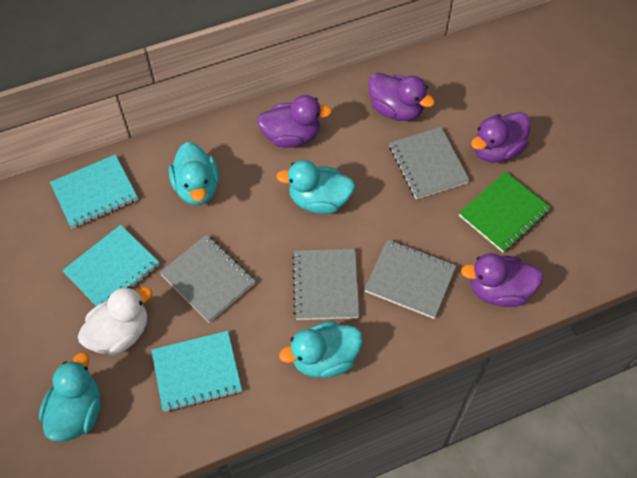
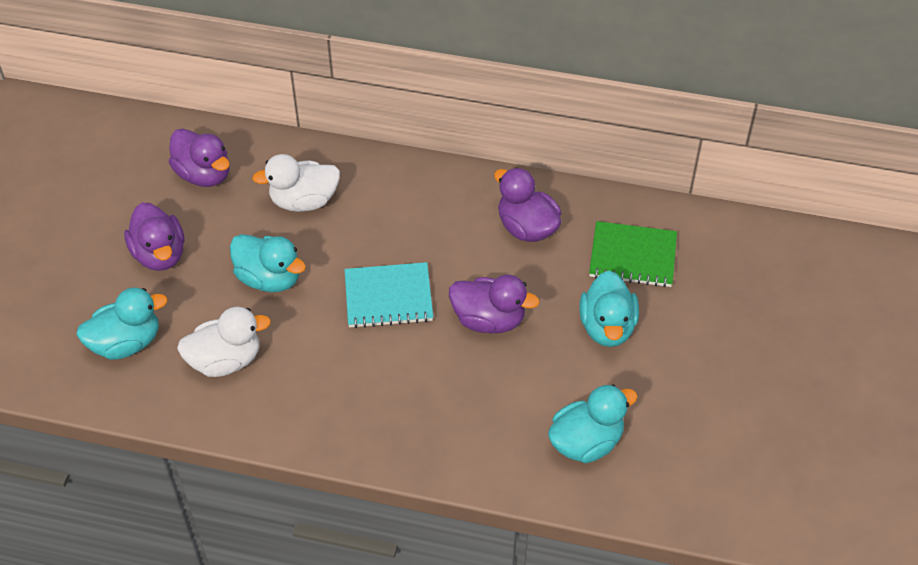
grey notebook: 4 -> 0
turquoise notebook: 3 -> 1
white duck: 1 -> 2

